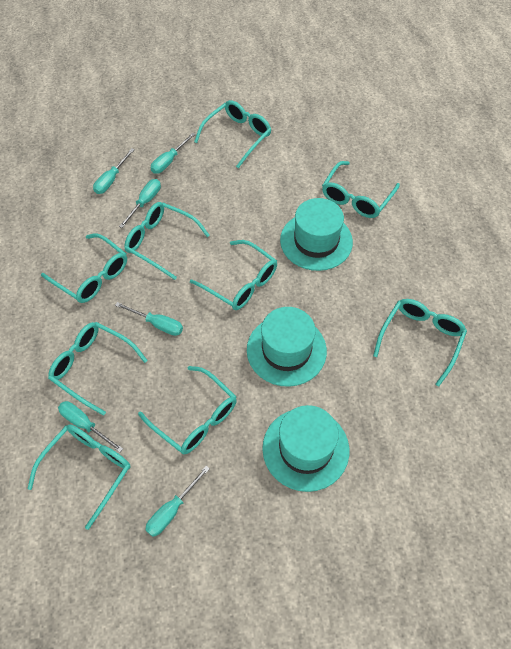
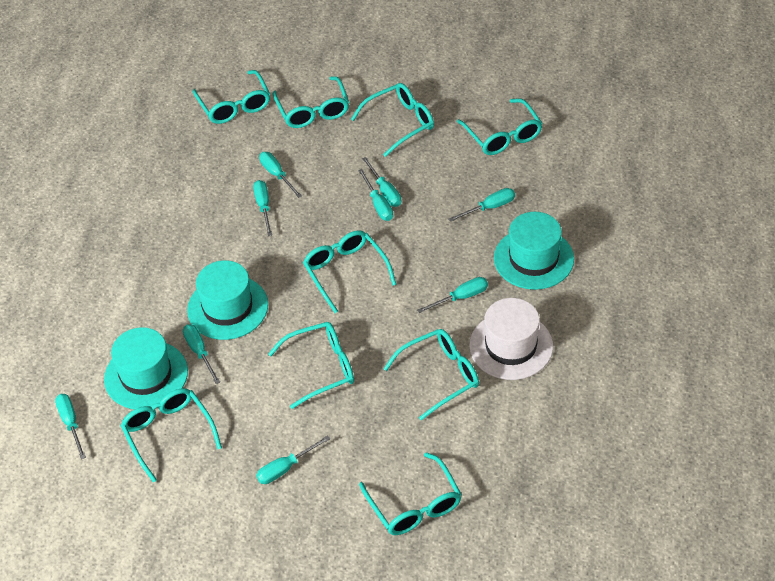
turquoise screwdriver: 6 -> 9
white hat: 0 -> 1

